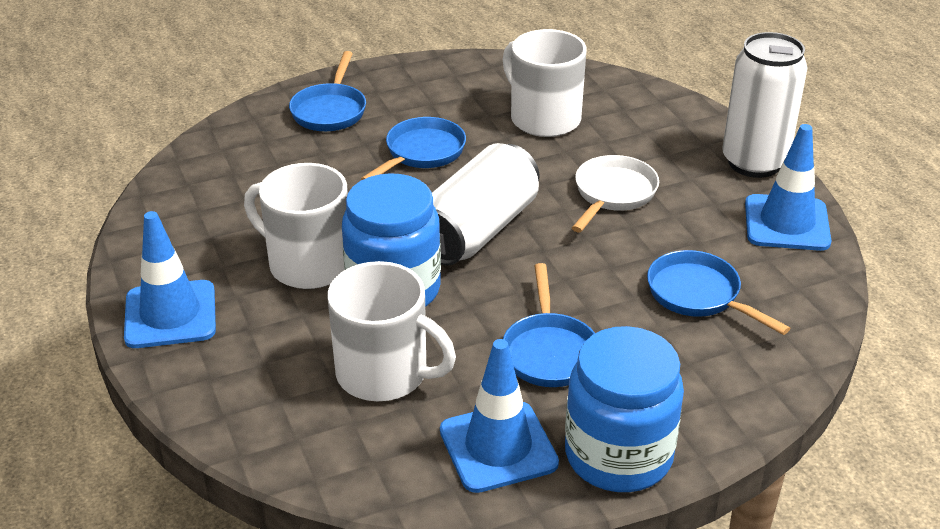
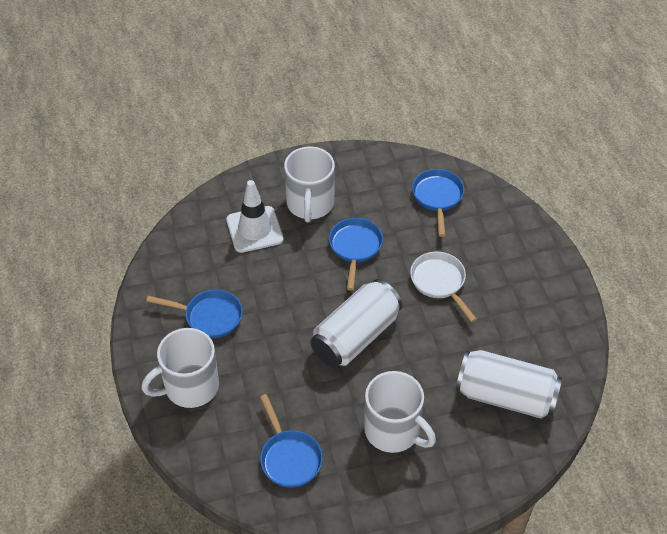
blue jar: 2 -> 0
blue traffic cone: 3 -> 0
white traffic cone: 0 -> 1

